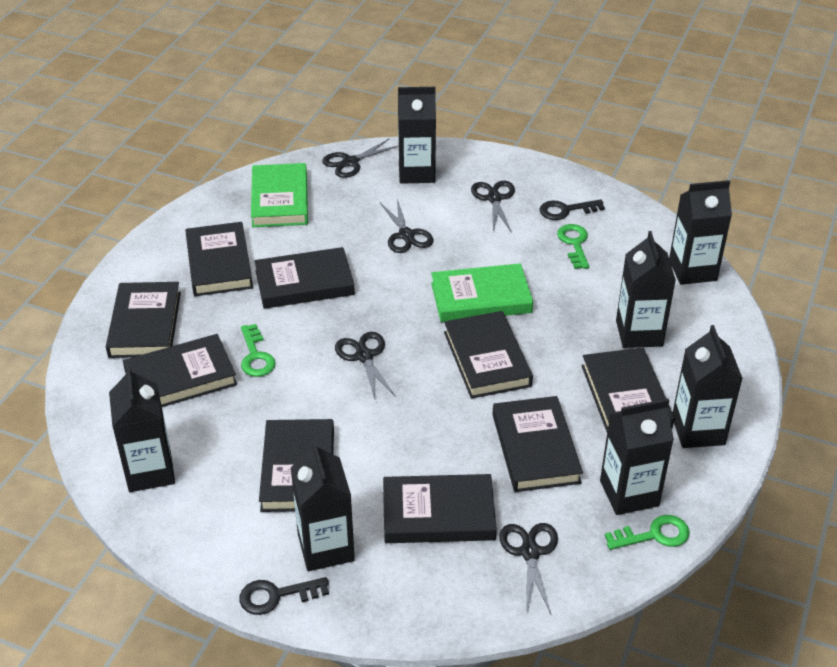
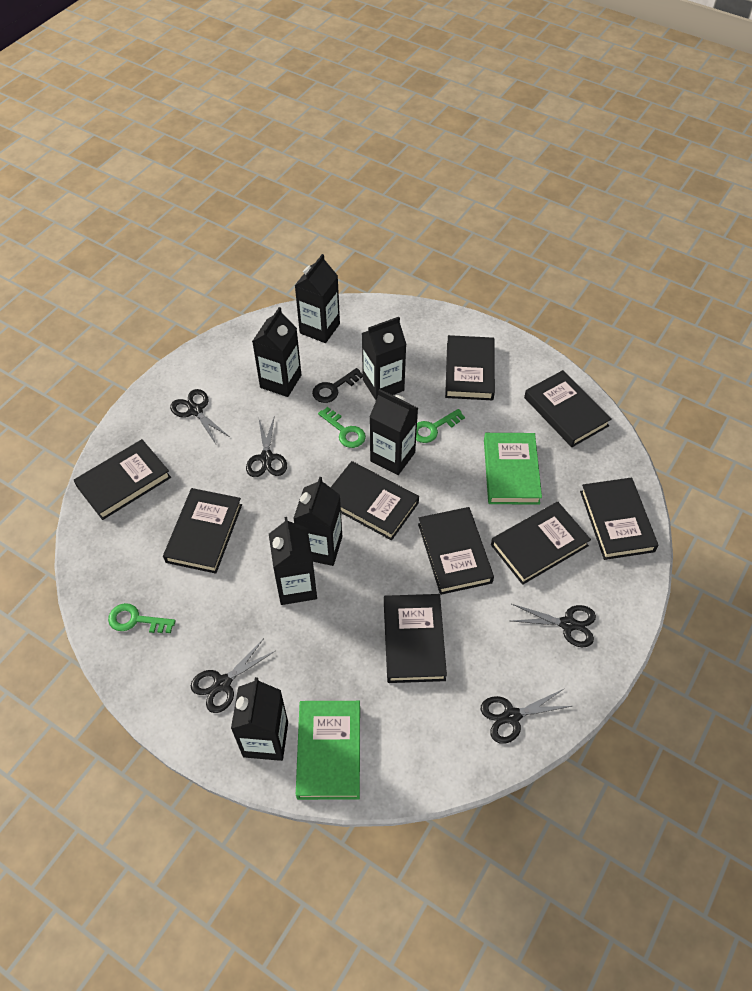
black key: 2 -> 1

